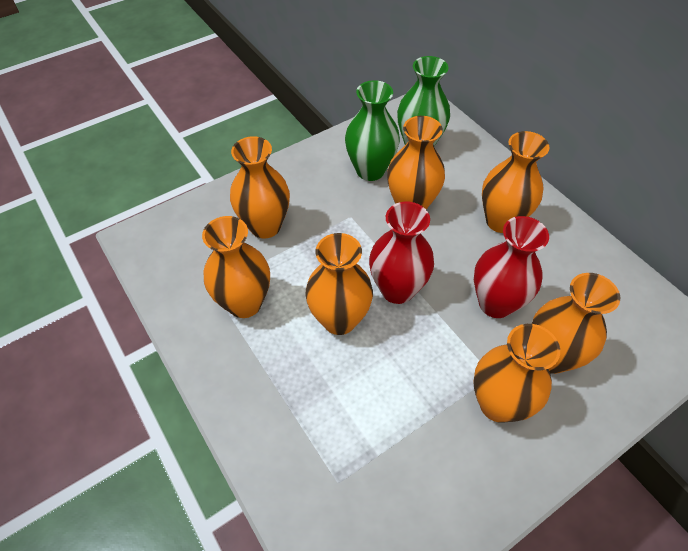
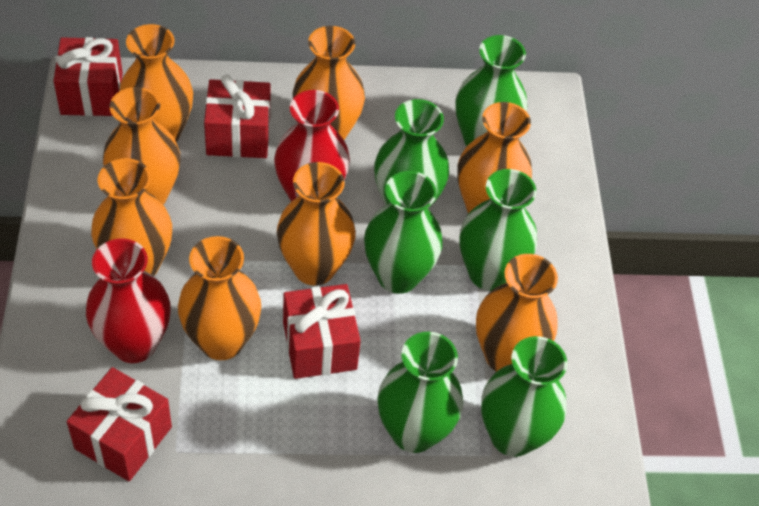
green vase: 2 -> 6
orange vase: 7 -> 8
red gift: 0 -> 4

